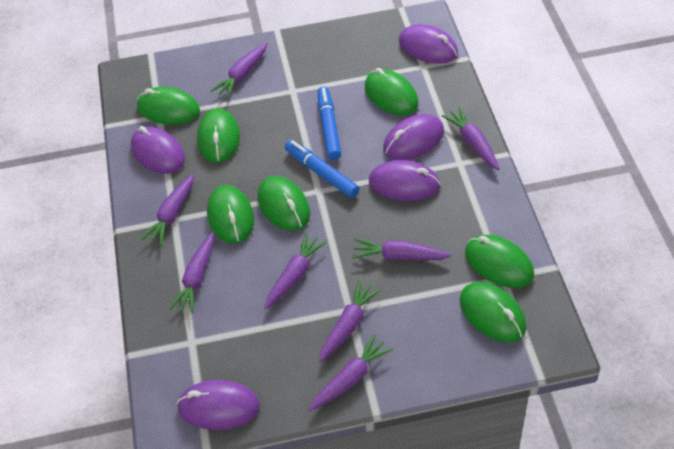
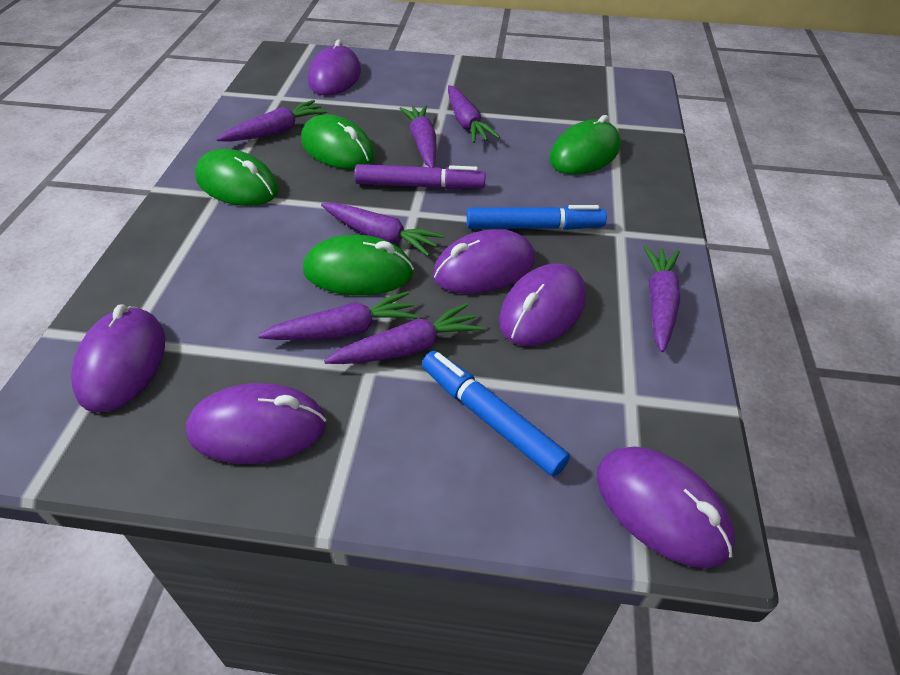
green mouse: 7 -> 4
purple carrot: 8 -> 7
purple marker: 0 -> 1
purple mouse: 5 -> 6

